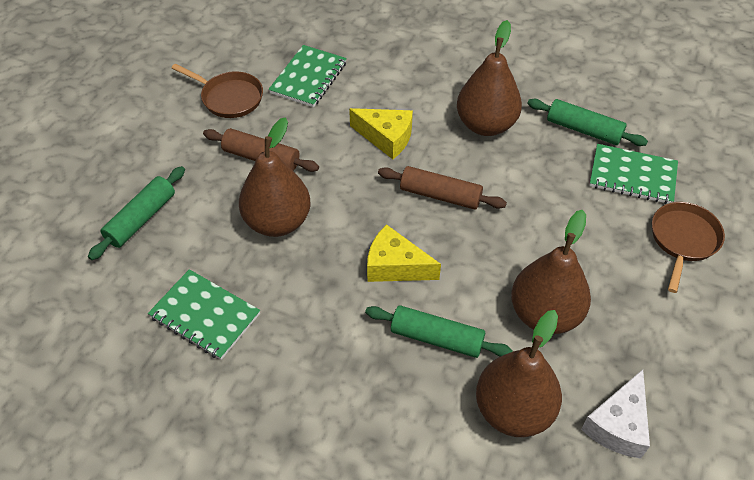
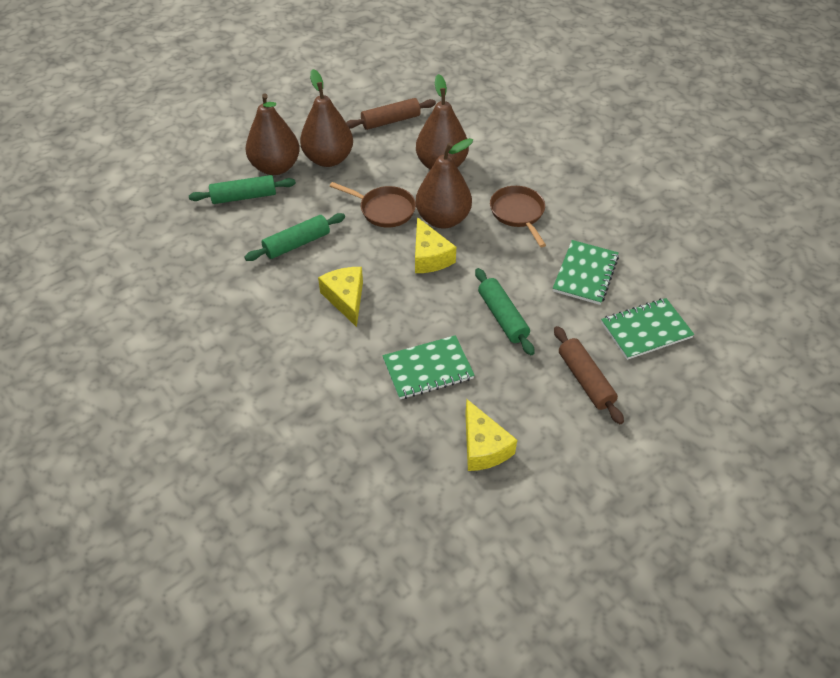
white cheese: 1 -> 0
yellow cheese: 2 -> 3

